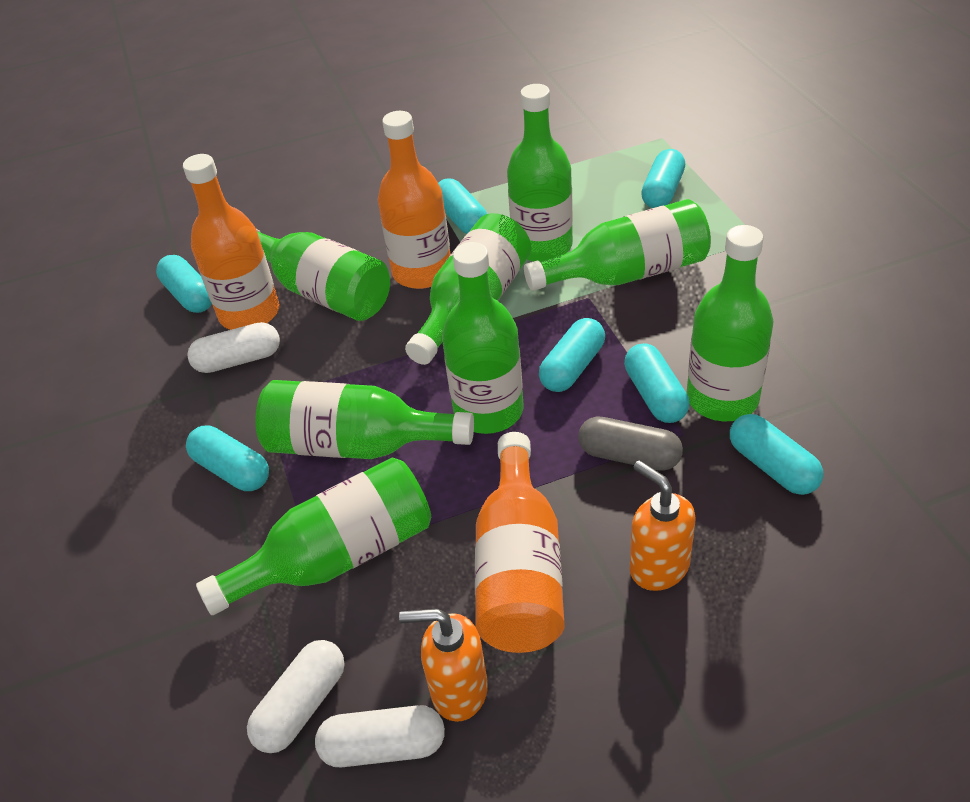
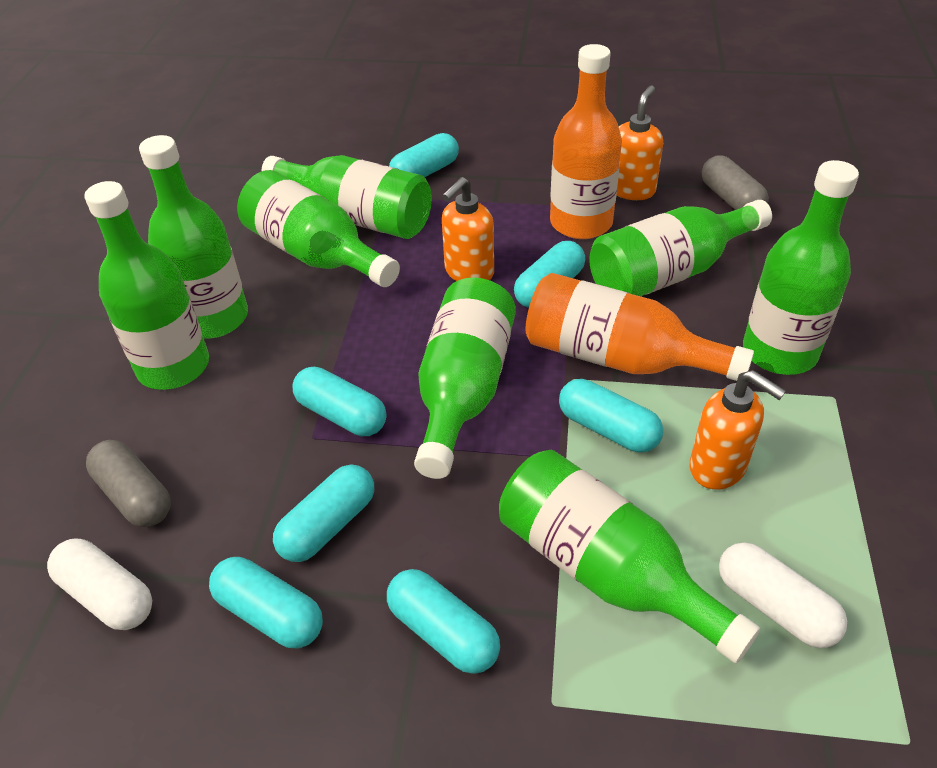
grey capsule: 1 -> 2
orange bottle: 3 -> 2
orange soap dispenser: 2 -> 3
white capsule: 3 -> 2

